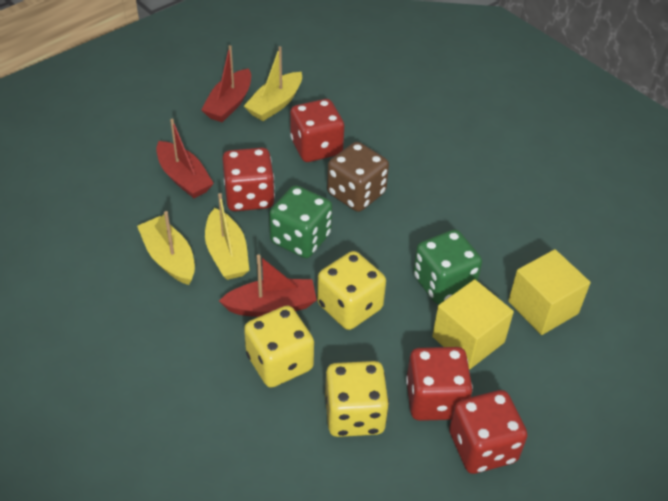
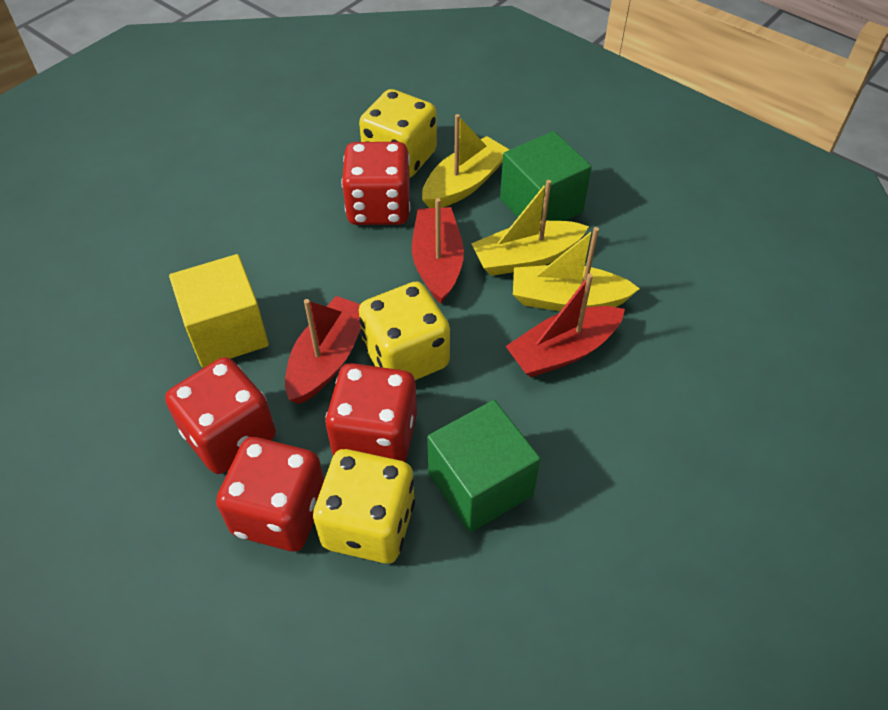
brown dice: 1 -> 0
green cube: 0 -> 2
green dice: 2 -> 0
yellow cube: 2 -> 1

